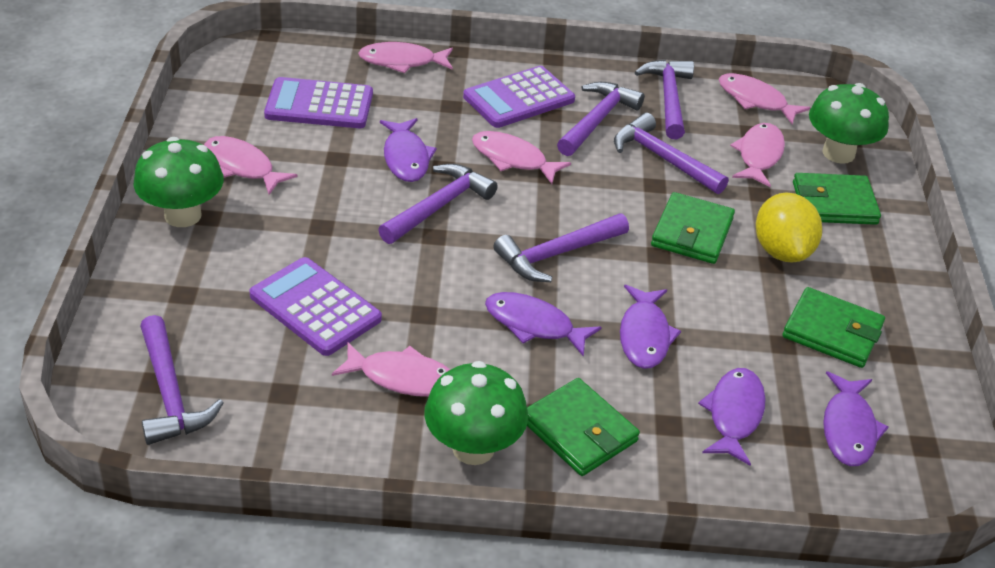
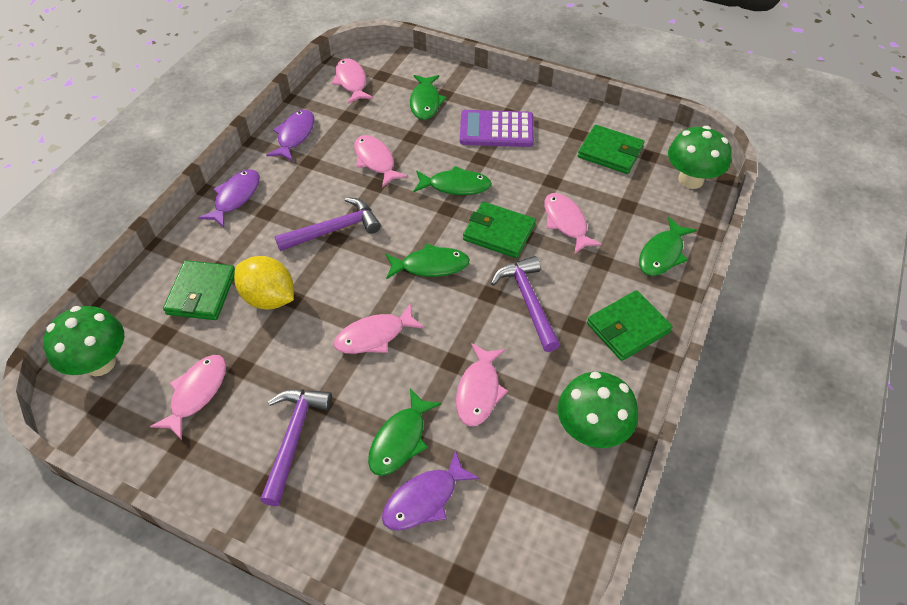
green fish: 0 -> 5
purple calculator: 3 -> 1
purple fish: 5 -> 3
purple hammer: 6 -> 3

